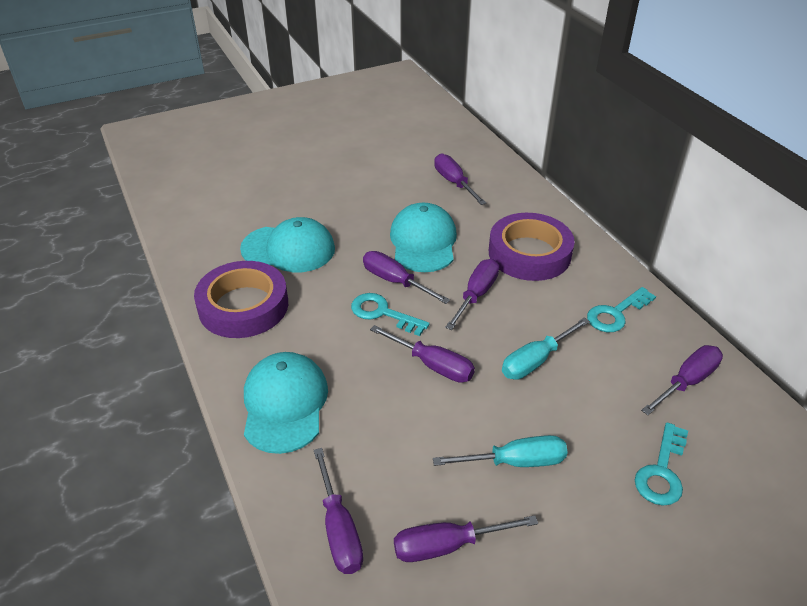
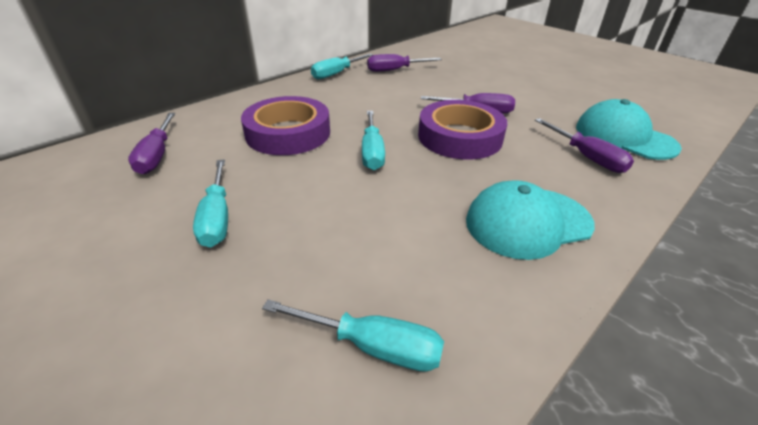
purple screwdriver: 7 -> 4
turquoise cap: 3 -> 2
turquoise key: 3 -> 0
turquoise screwdriver: 2 -> 4

